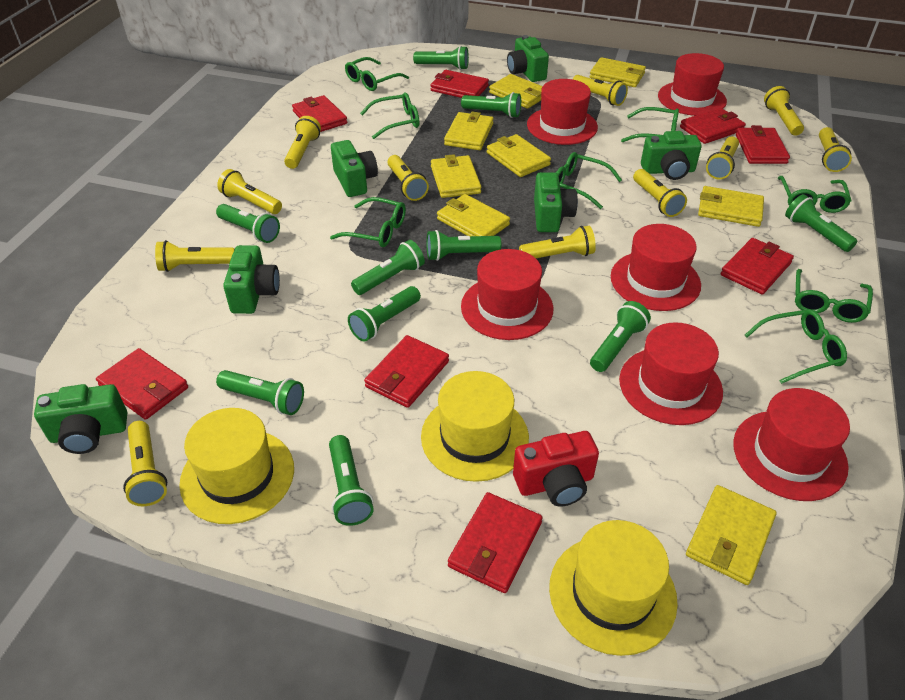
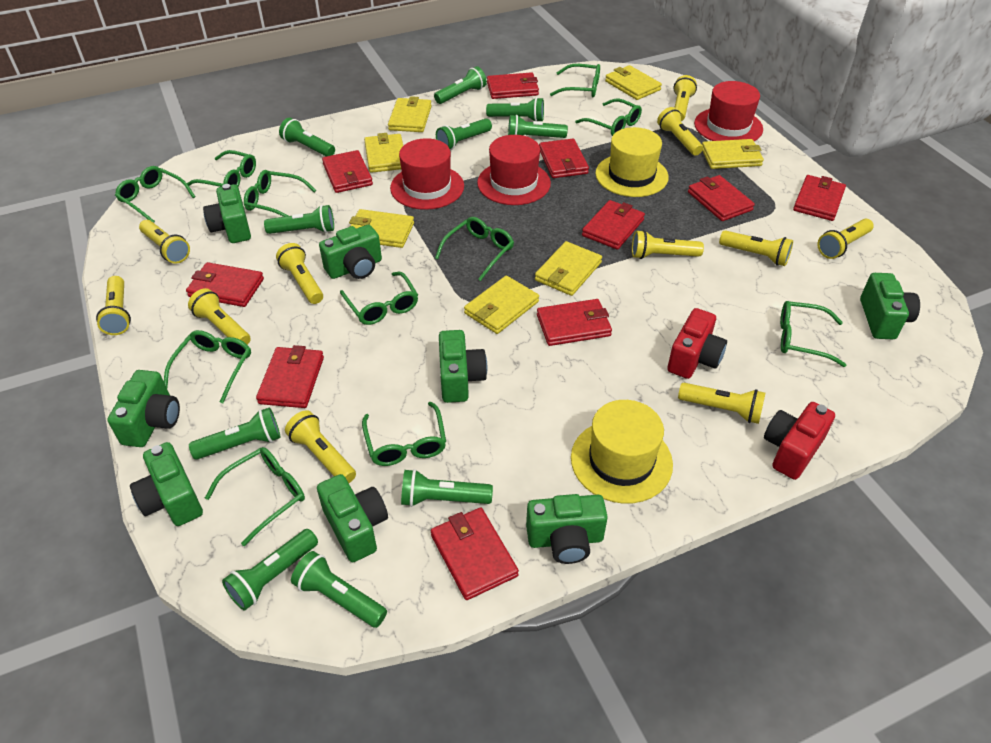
green camera: 6 -> 8
green glasses: 8 -> 11
red camera: 1 -> 2
red hat: 6 -> 3
red wallet: 8 -> 10
yellow hat: 3 -> 2
yellow wallet: 8 -> 7

